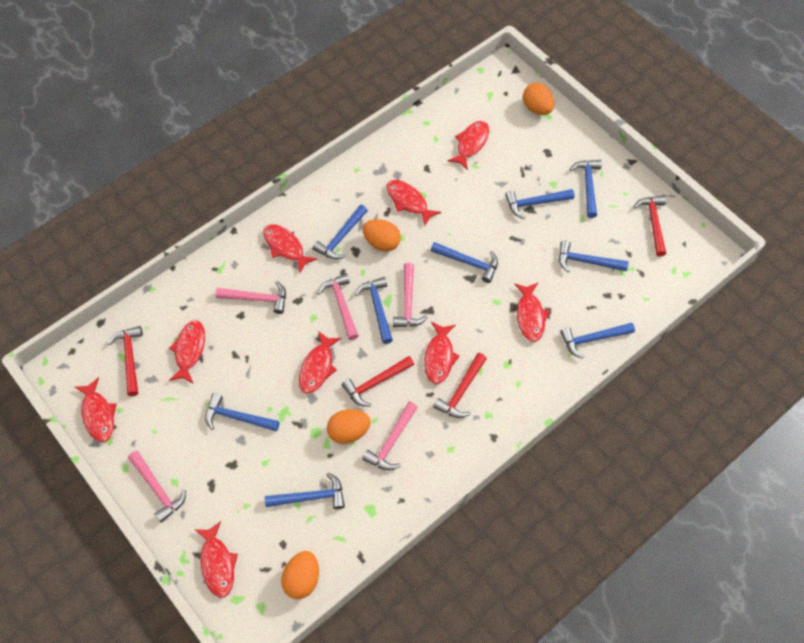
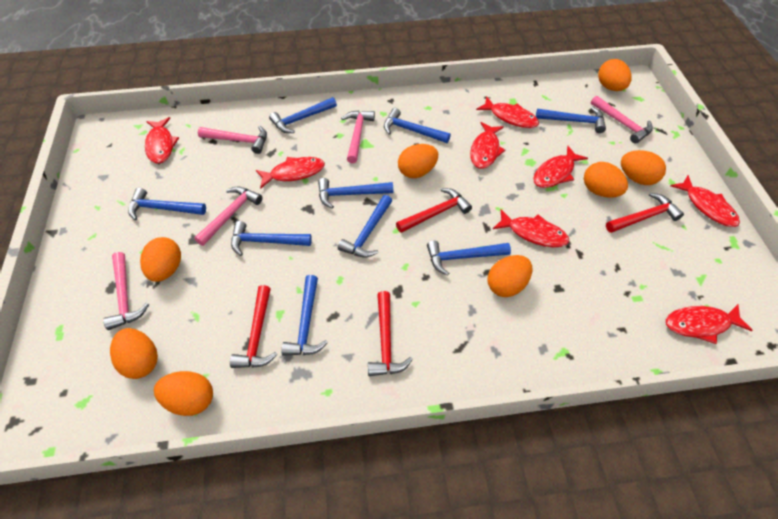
orange egg: 4 -> 8
red fish: 9 -> 8

